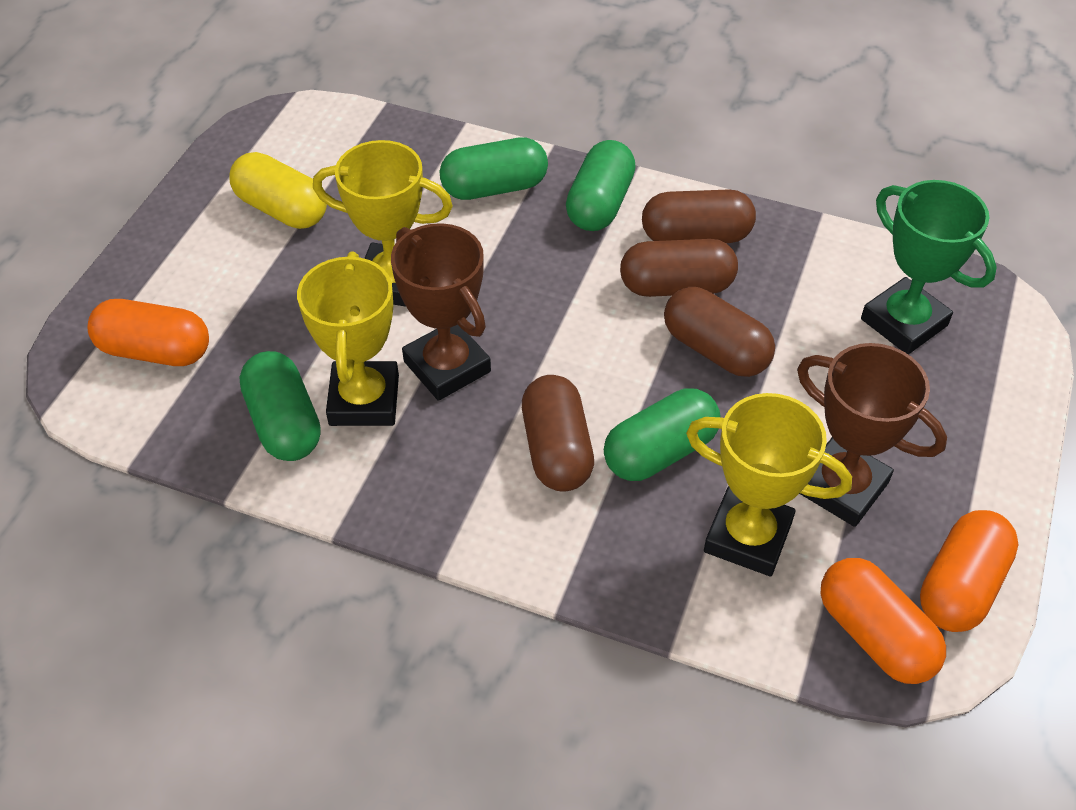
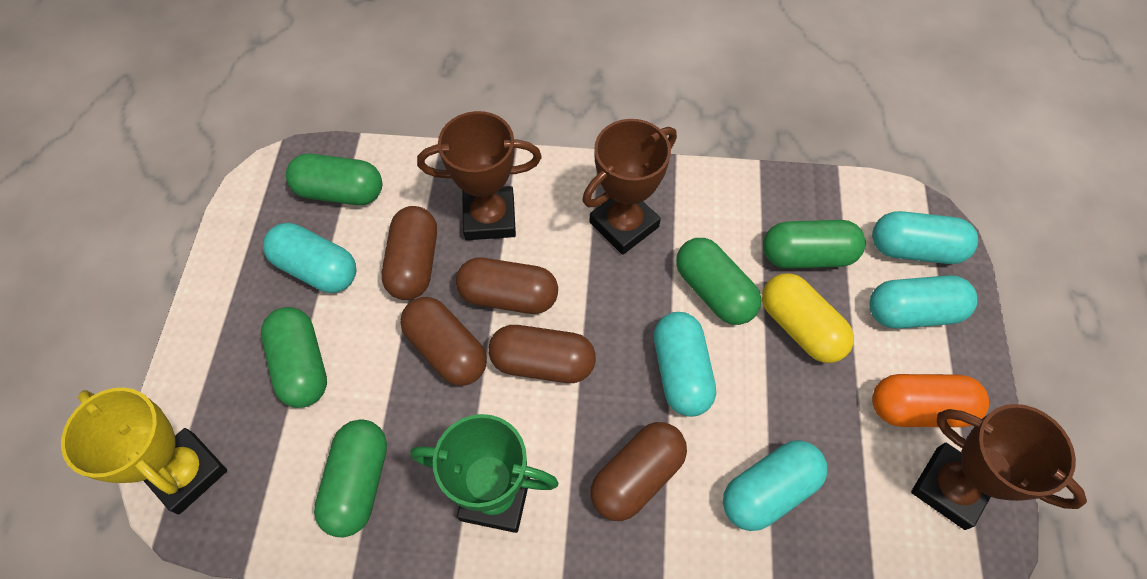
brown capsule: 4 -> 5
brown trophy: 2 -> 3
green capsule: 4 -> 5
orange capsule: 3 -> 1
turquoise capsule: 0 -> 5
yellow trophy: 3 -> 1

